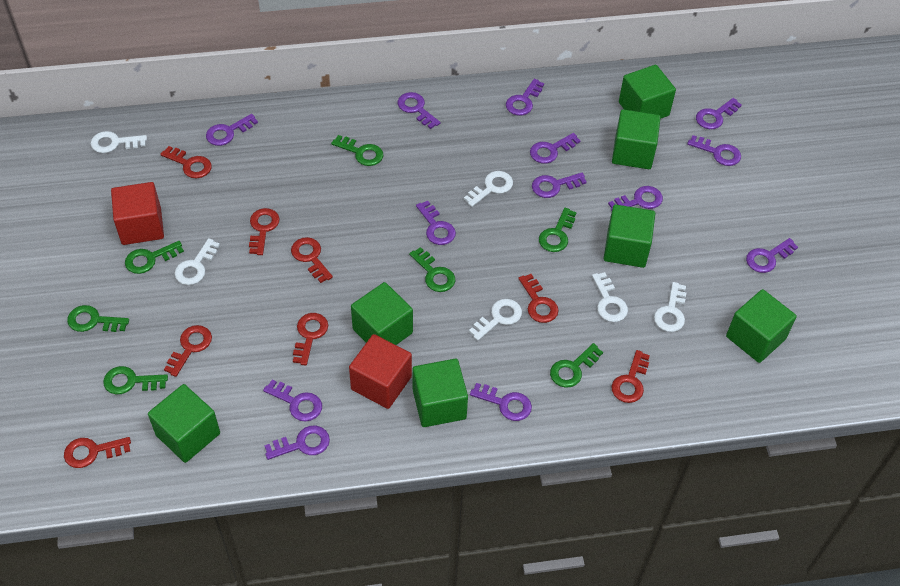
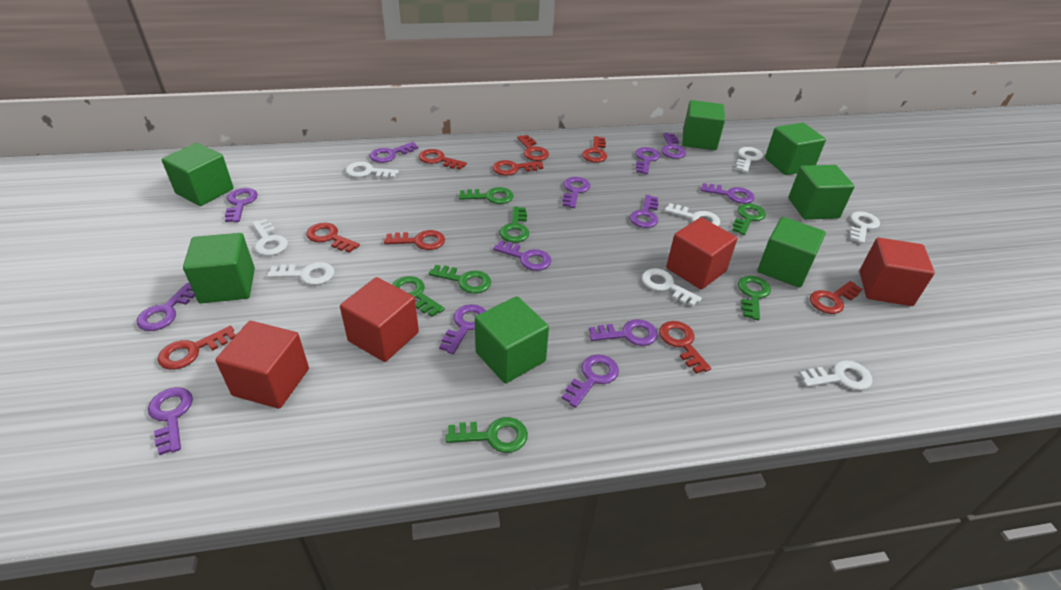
red cube: 2 -> 4
red key: 8 -> 9
white key: 6 -> 8

